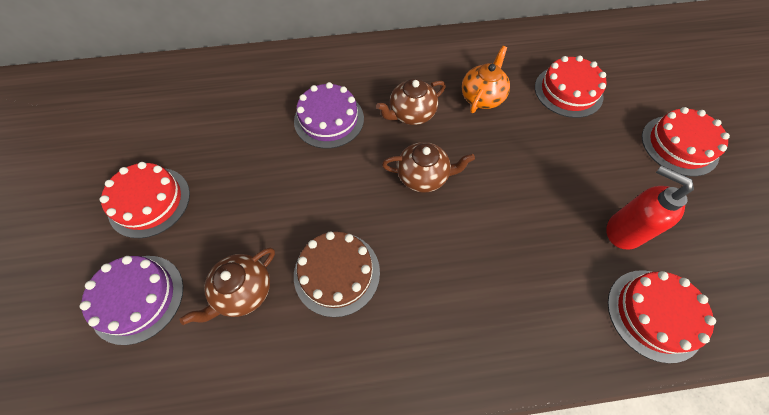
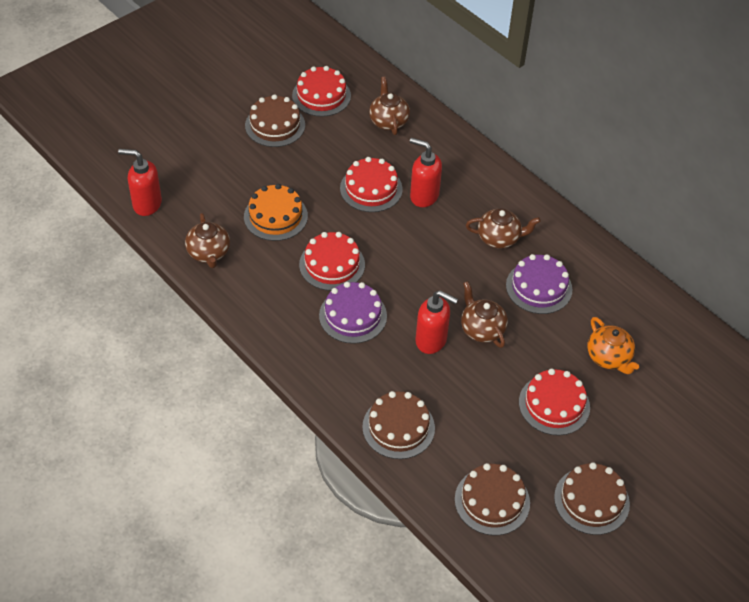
brown cake: 1 -> 4
brown teapot: 3 -> 4
orange cake: 0 -> 1
red soap dispenser: 1 -> 3

